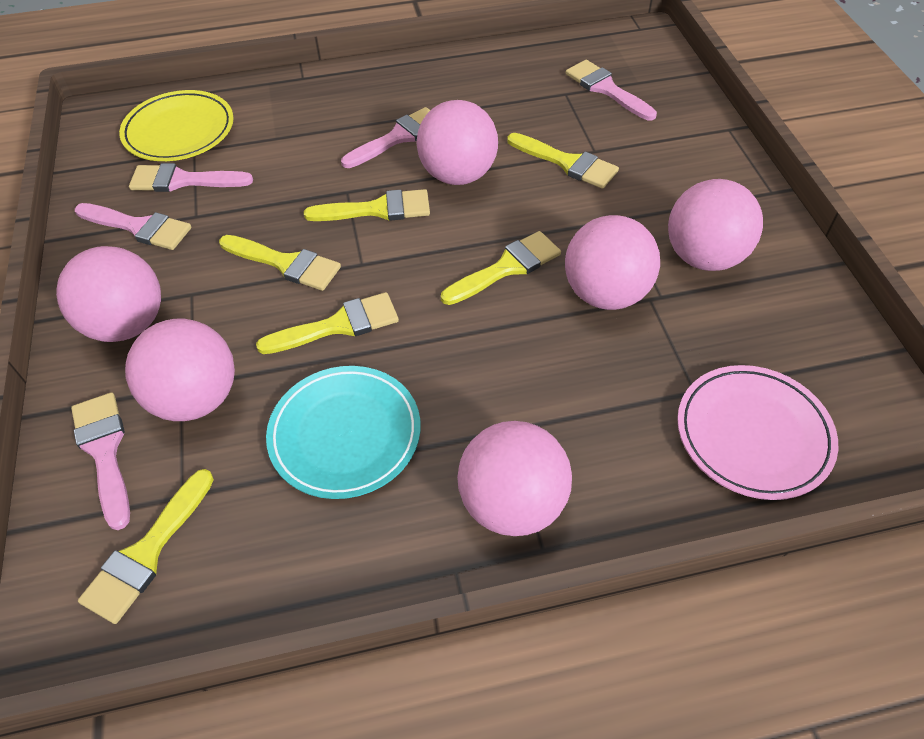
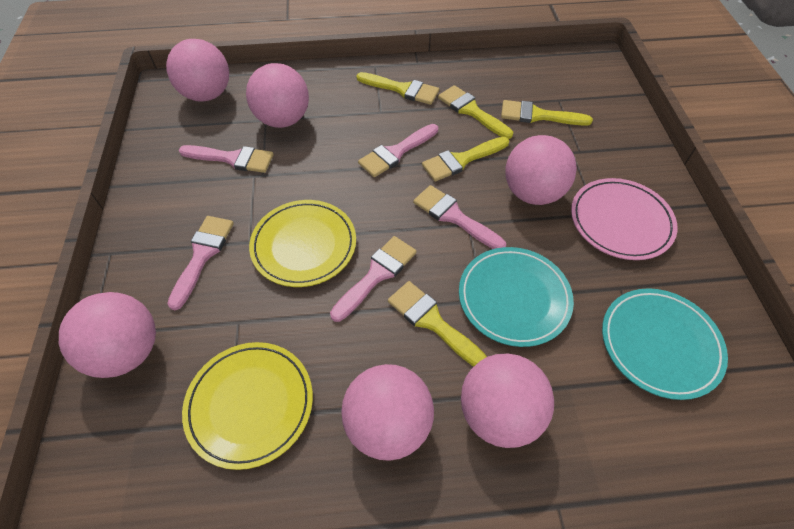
turquoise plate: 1 -> 2
yellow brush: 6 -> 5
yellow plate: 1 -> 2

